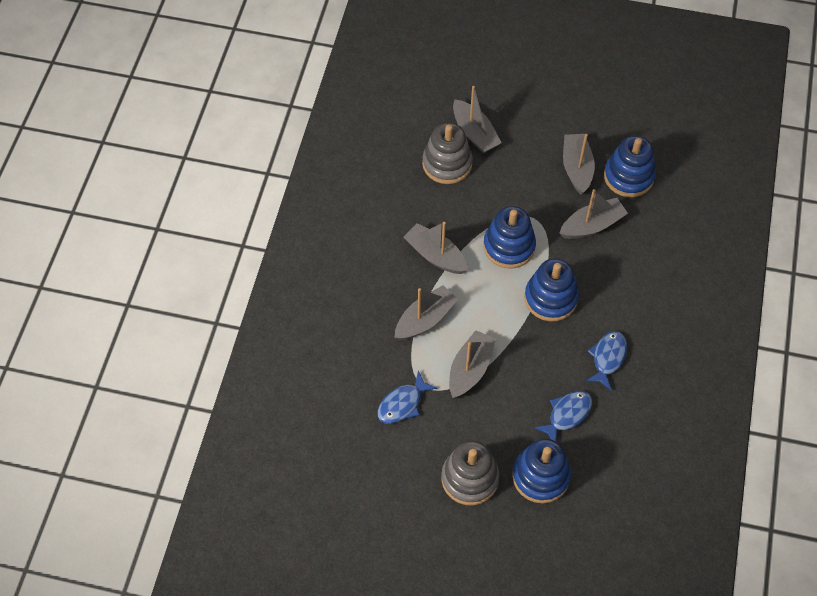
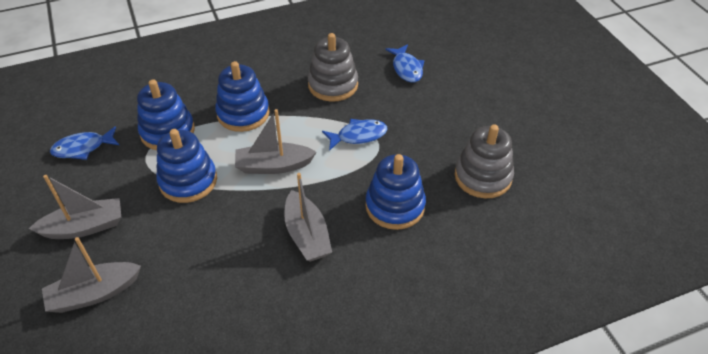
grey boat: 6 -> 4

